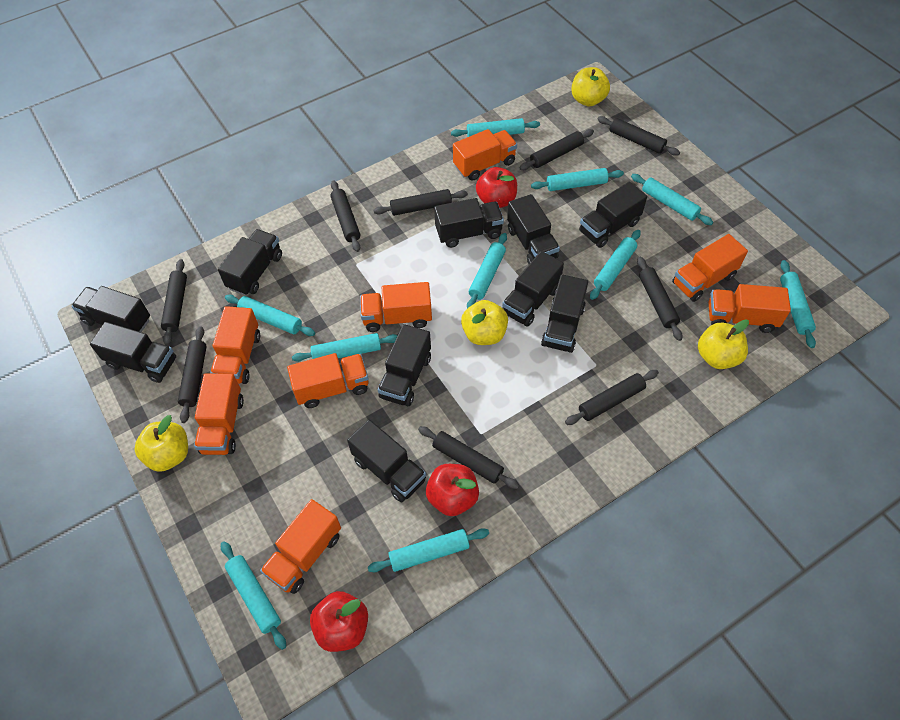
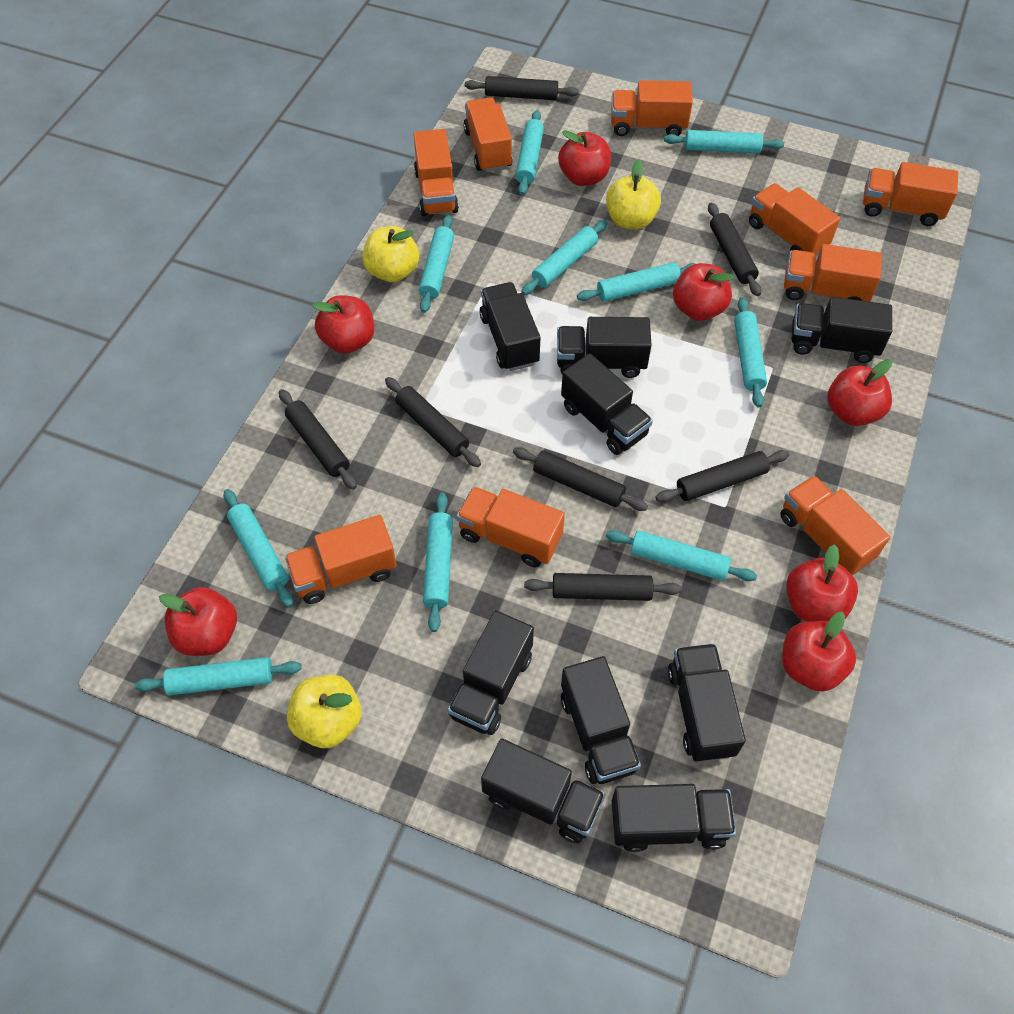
black rolling pin: 9 -> 7
black truck: 10 -> 9
orange truck: 8 -> 9
red apple: 3 -> 7
yellow apple: 4 -> 3

